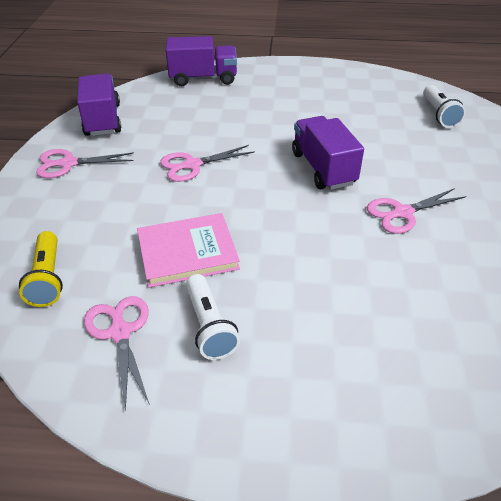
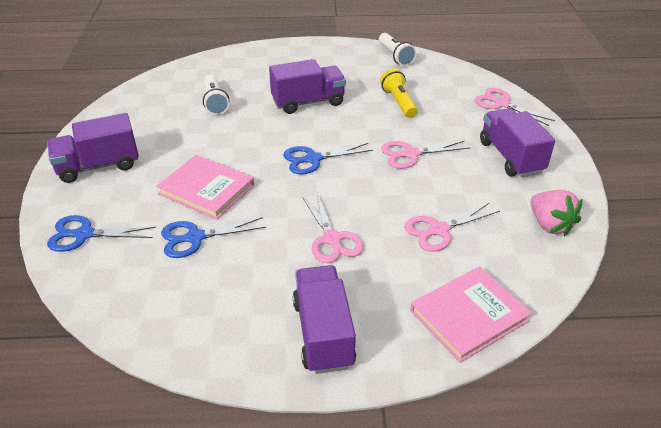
blue scissors: 0 -> 3
pink book: 1 -> 2
pink strawberry: 0 -> 1
purple truck: 3 -> 4

